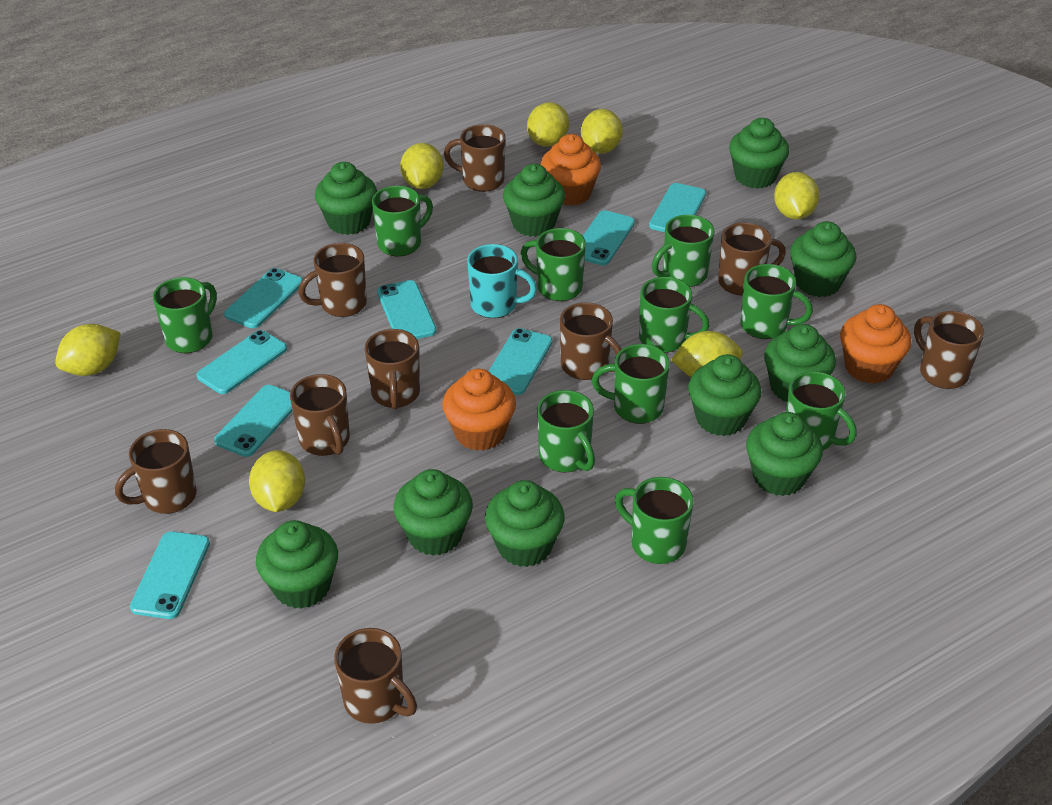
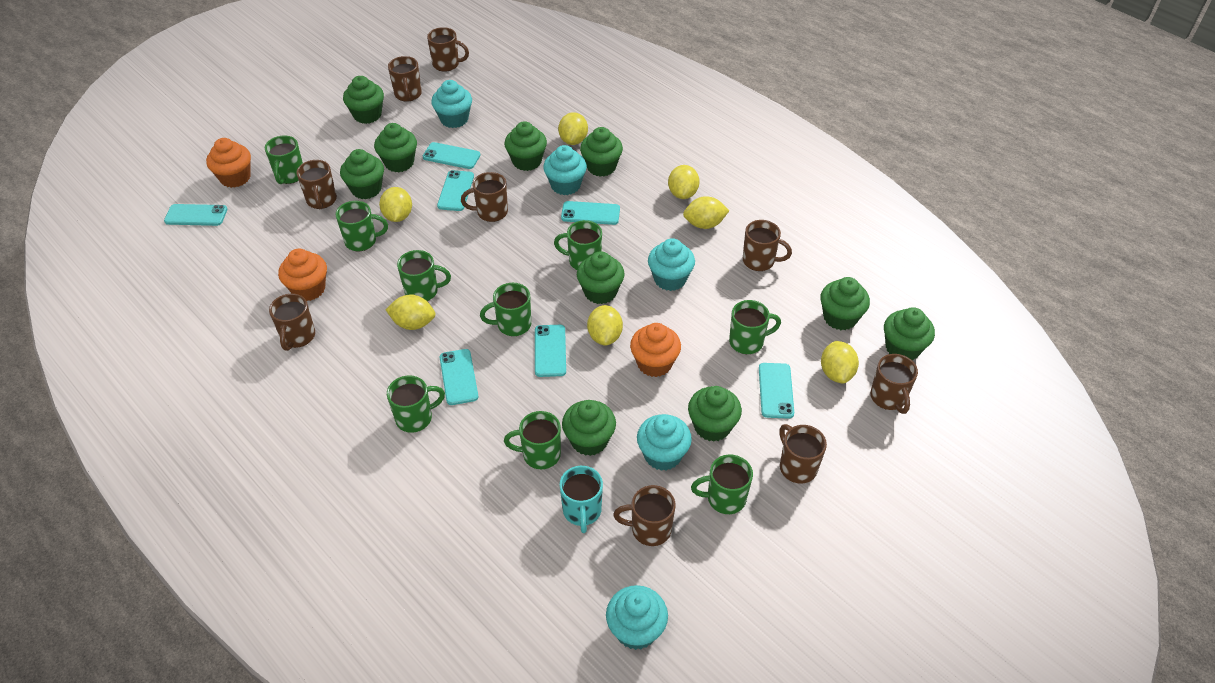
green mug: 10 -> 9
turquoise cupcake: 0 -> 5
turquoise phone: 8 -> 7

